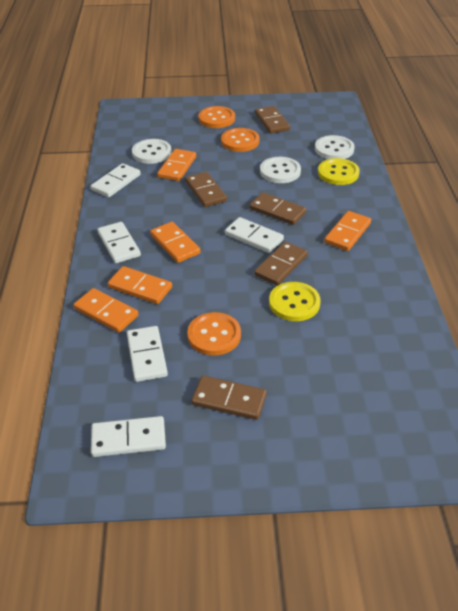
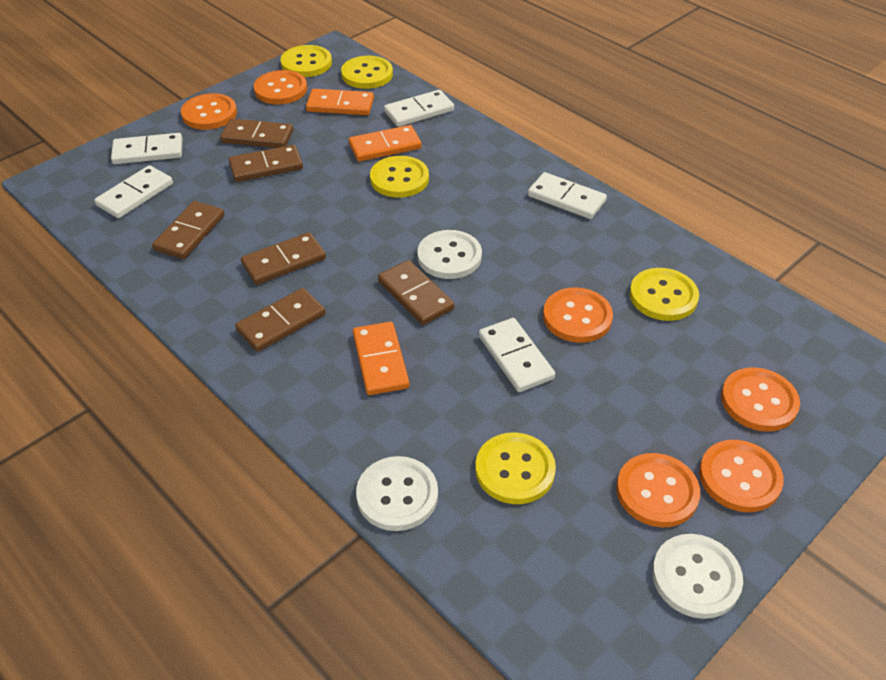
brown domino: 5 -> 6
orange button: 3 -> 6
orange domino: 5 -> 3
yellow button: 2 -> 5

